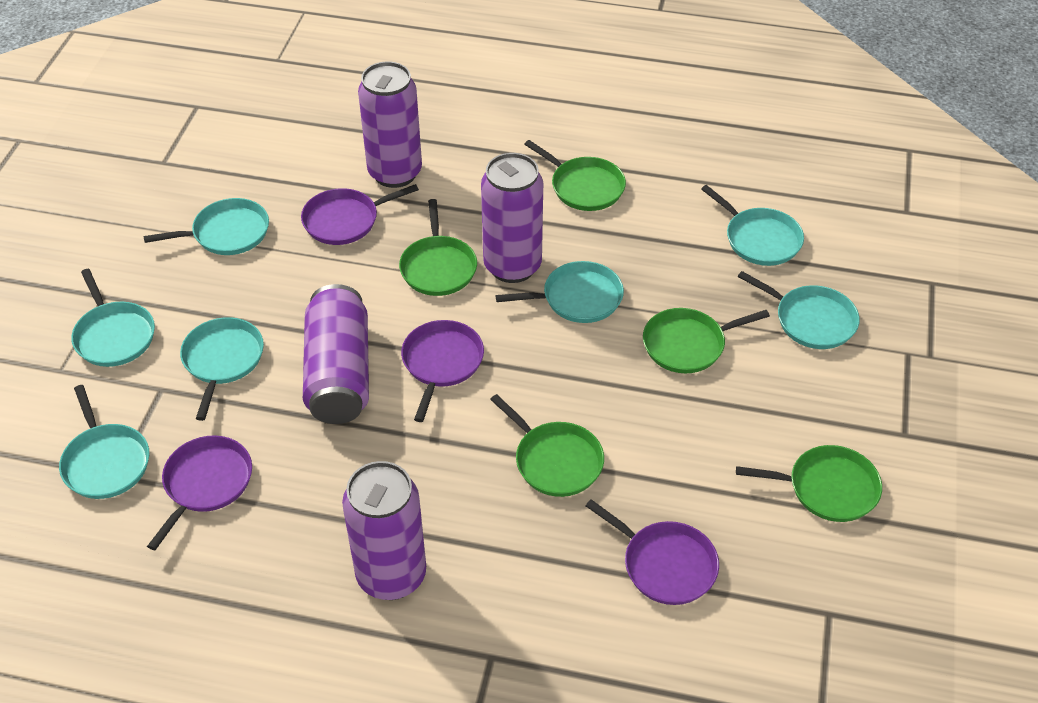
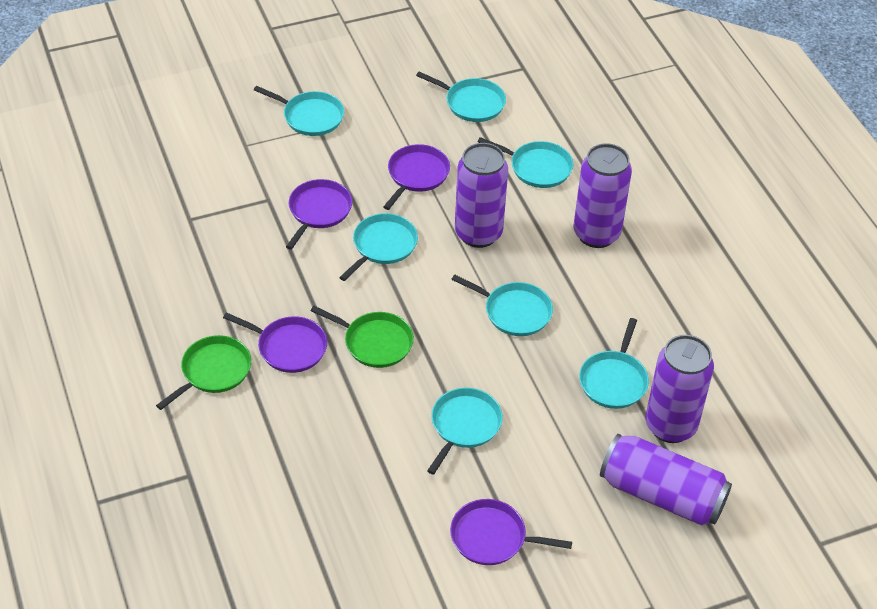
green pan: 5 -> 2

